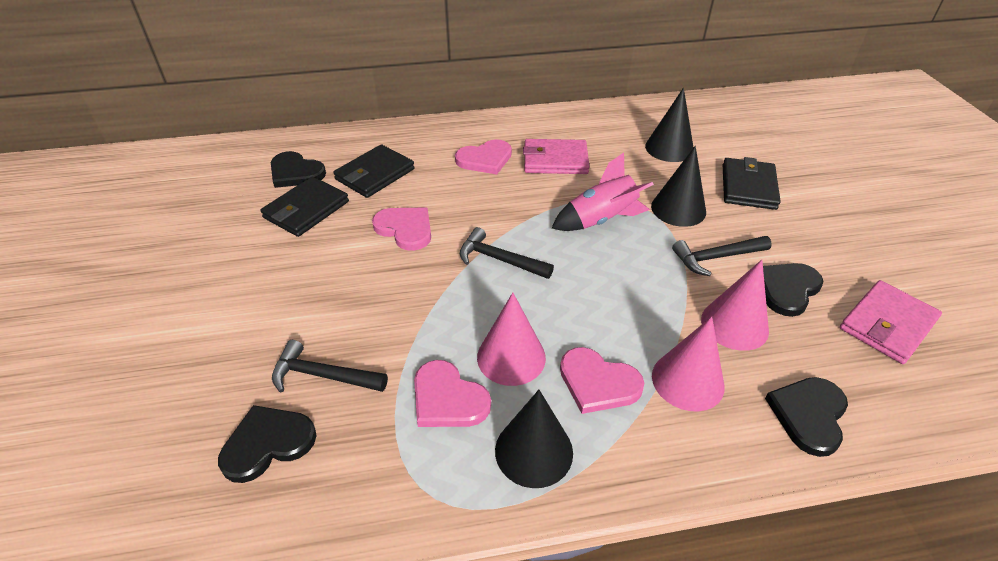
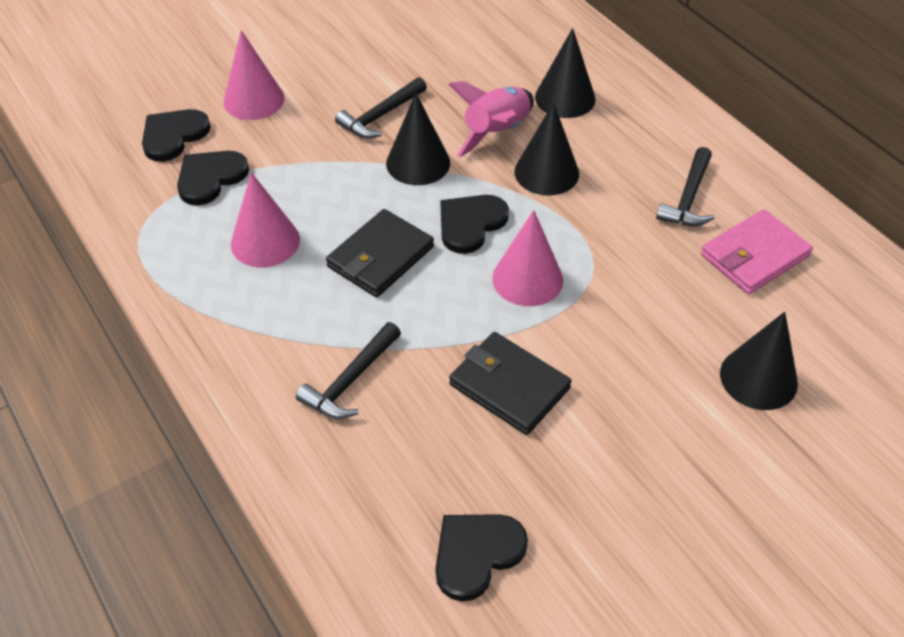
black cone: 3 -> 4
black wallet: 3 -> 2
pink heart: 4 -> 0
pink wallet: 2 -> 1

